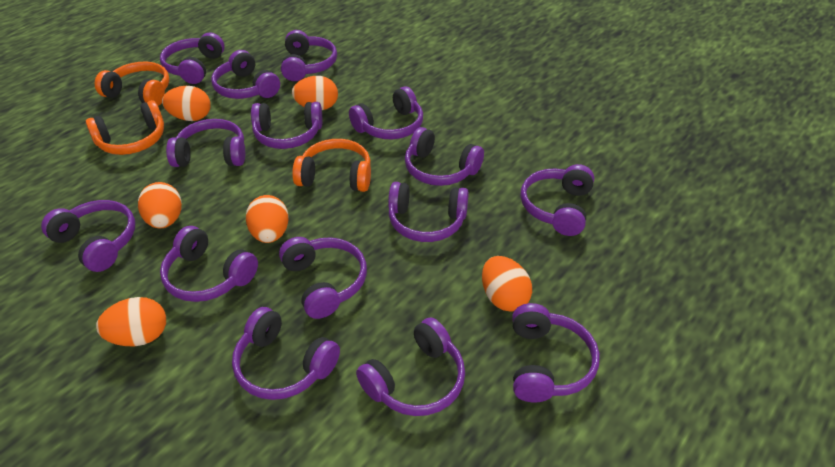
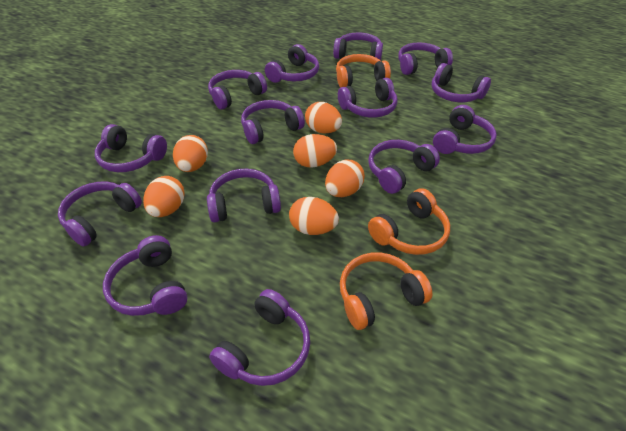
purple headphones: 15 -> 14

